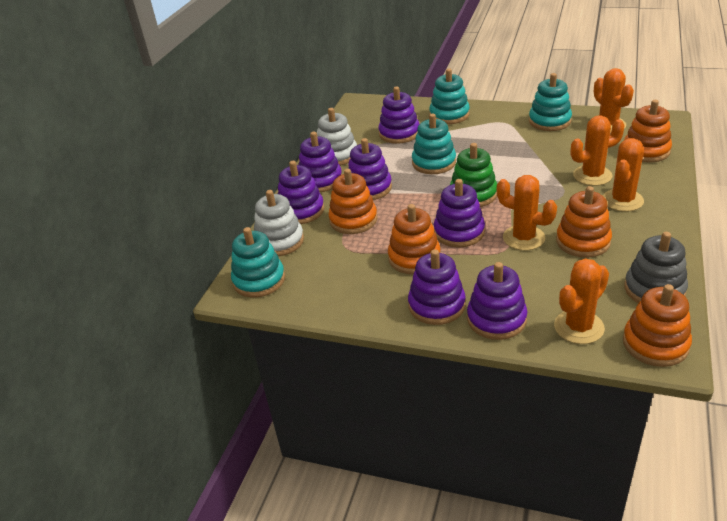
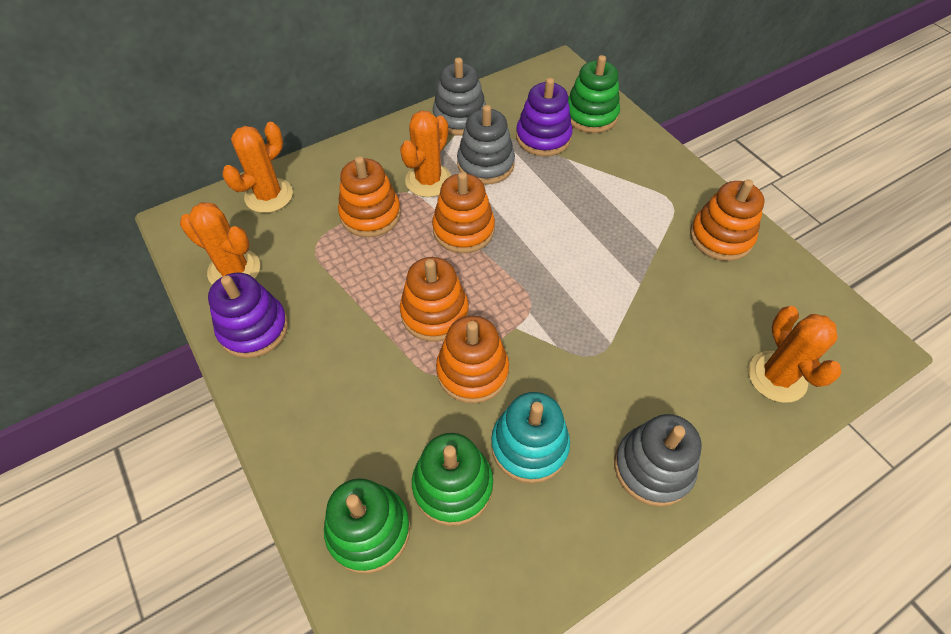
green stacking toy: 1 -> 3
grey stacking toy: 1 -> 3
orange cactus: 5 -> 4
purple stacking toy: 7 -> 2
turquoise stacking toy: 4 -> 1
white stacking toy: 2 -> 0

